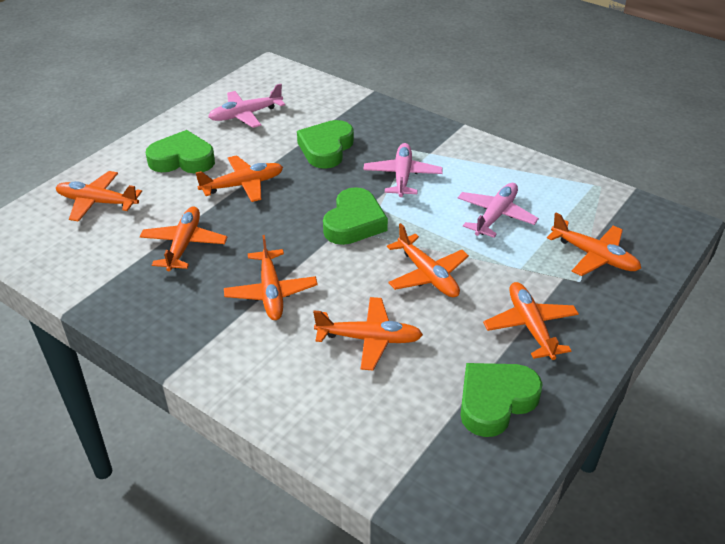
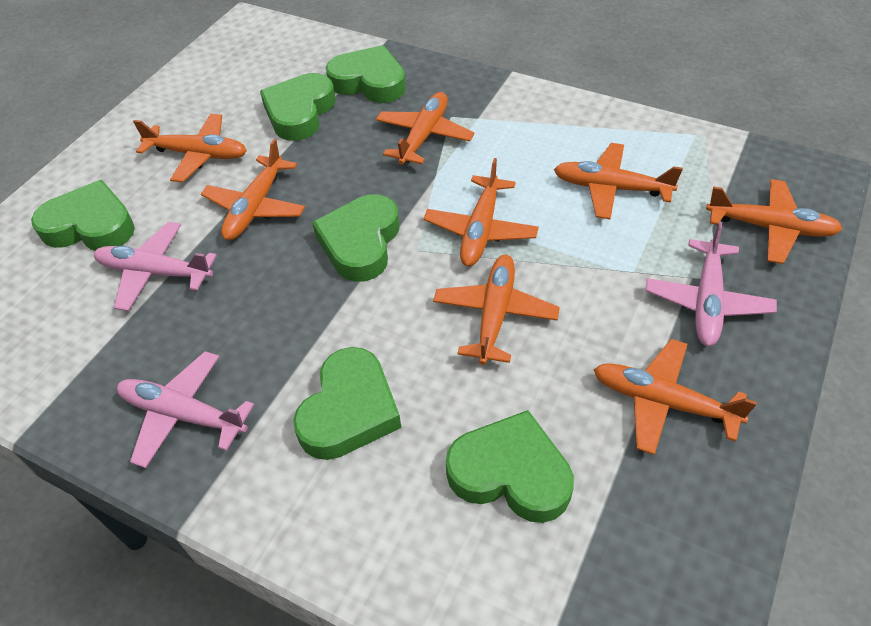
green heart: 4 -> 6

